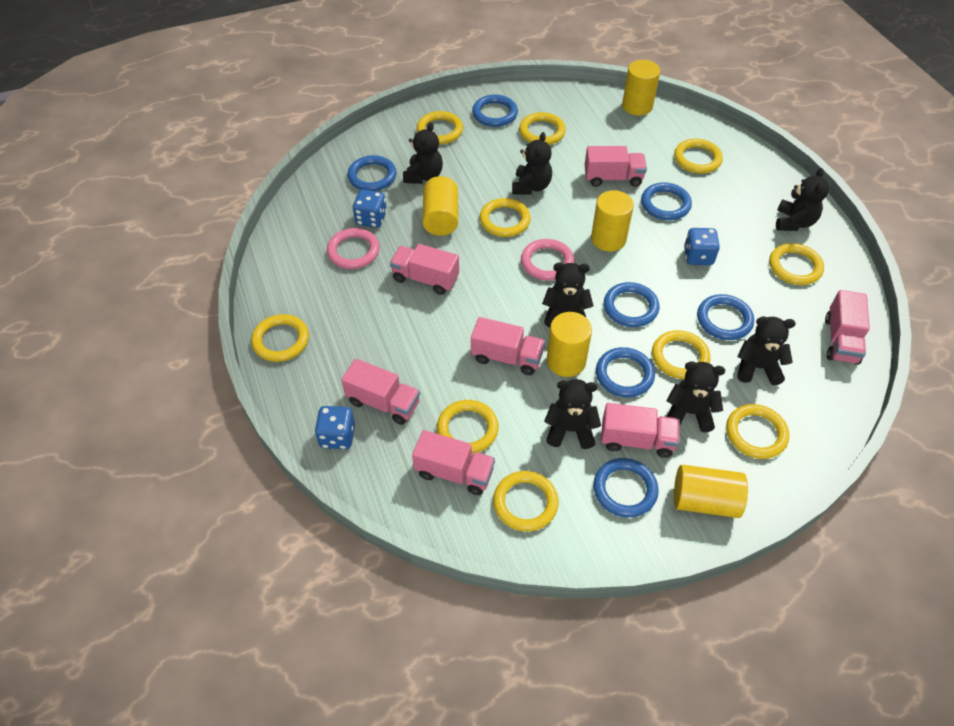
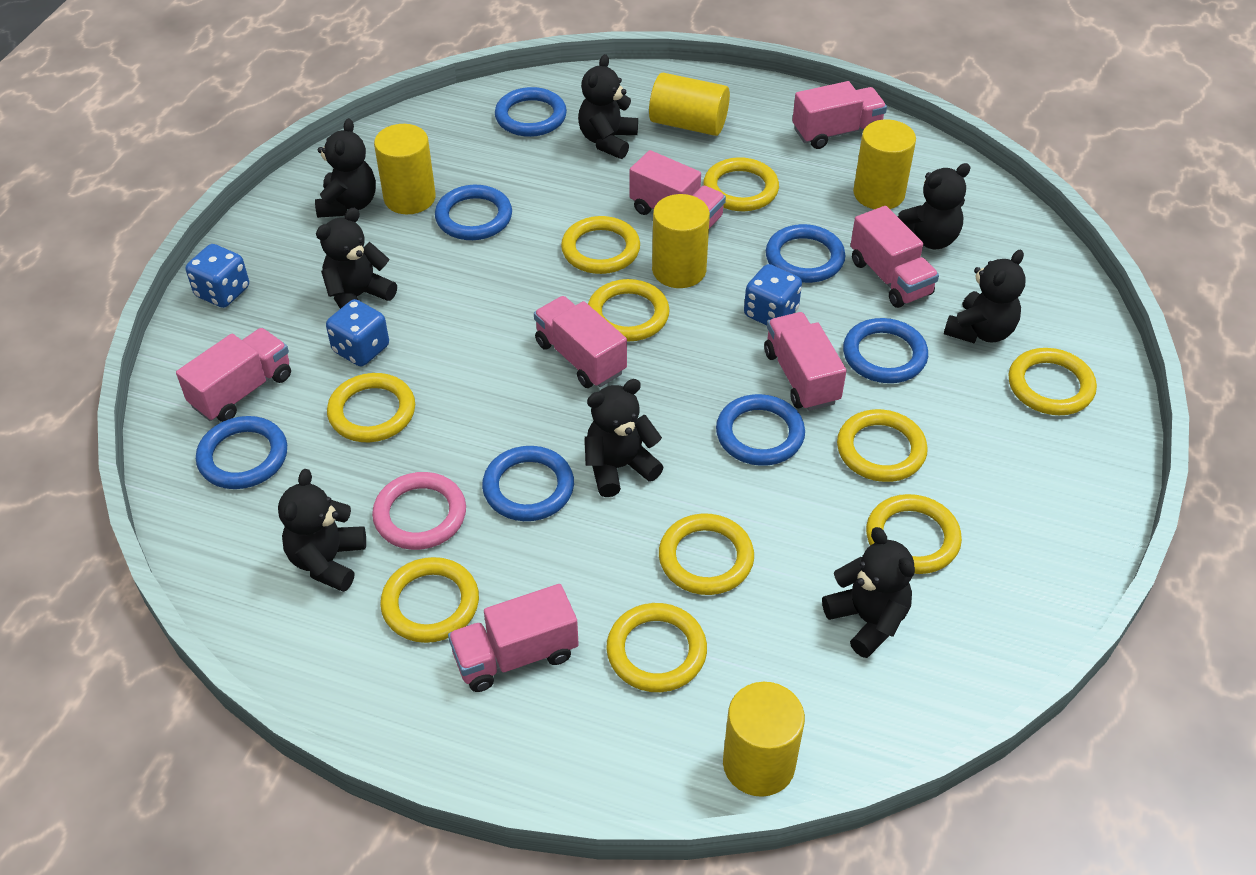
black teddy bear: 7 -> 8
pink ring: 2 -> 1

